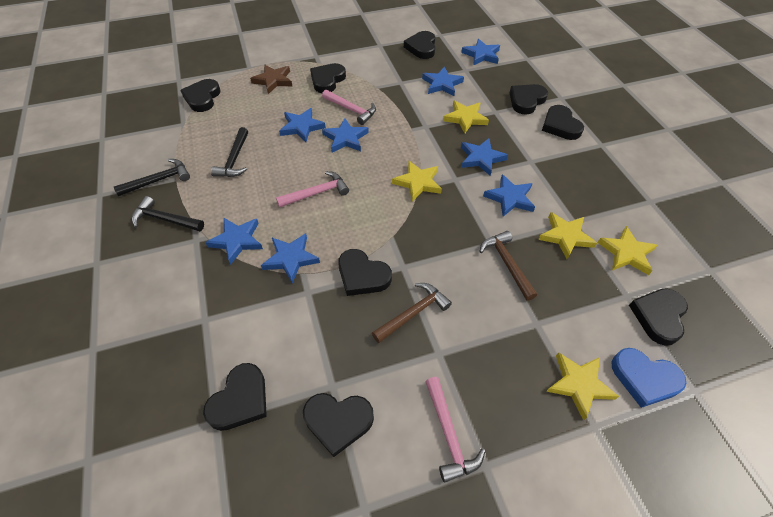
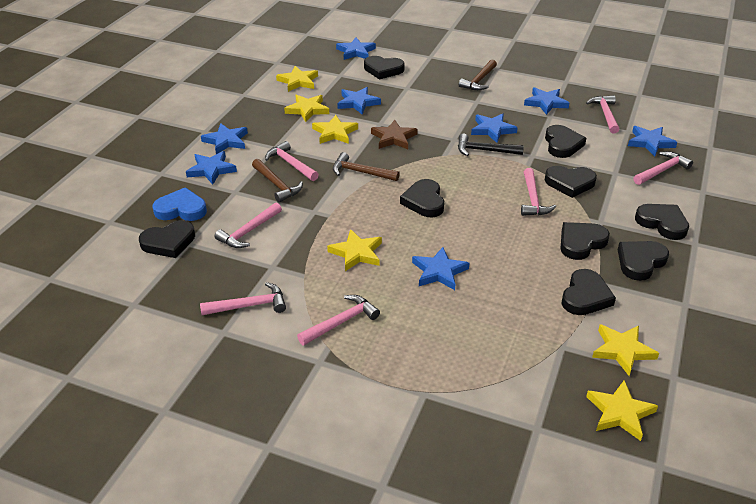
black hammer: 3 -> 1
brown hammer: 2 -> 3
pink hammer: 3 -> 7
yellow star: 5 -> 6

